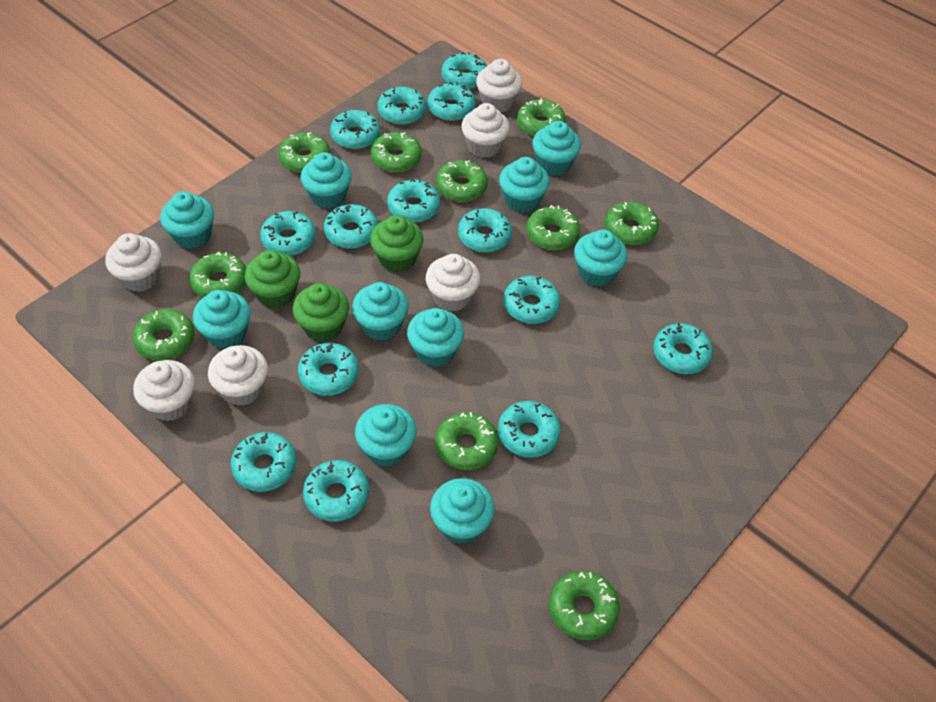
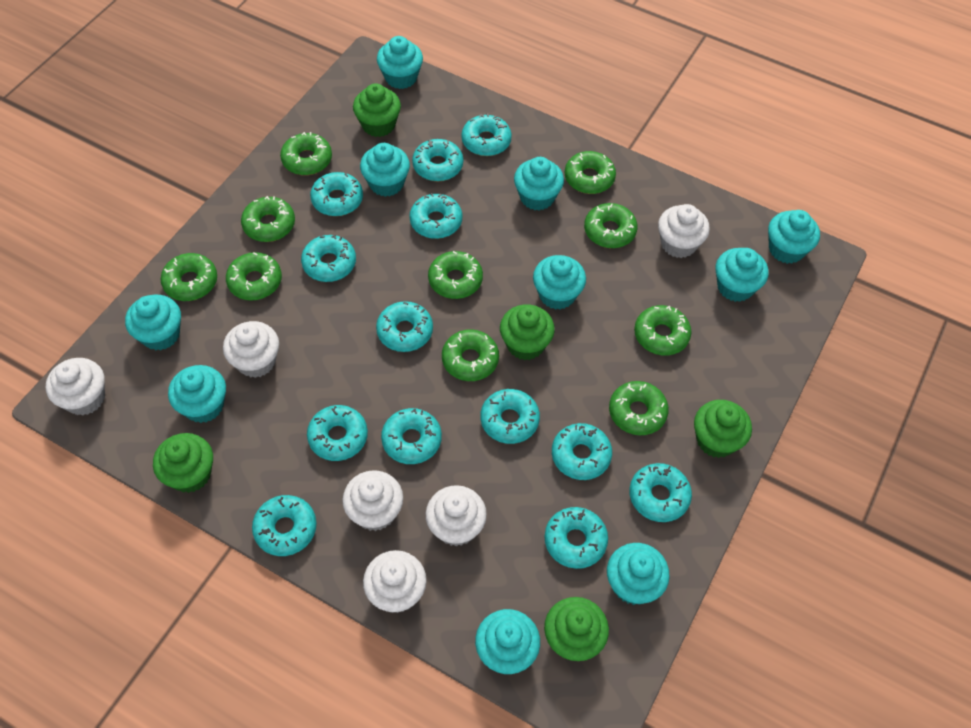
green cupcake: 3 -> 5
turquoise donut: 14 -> 13

